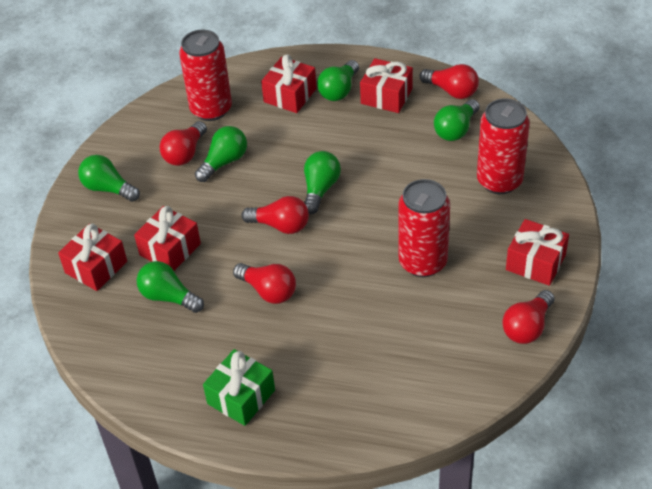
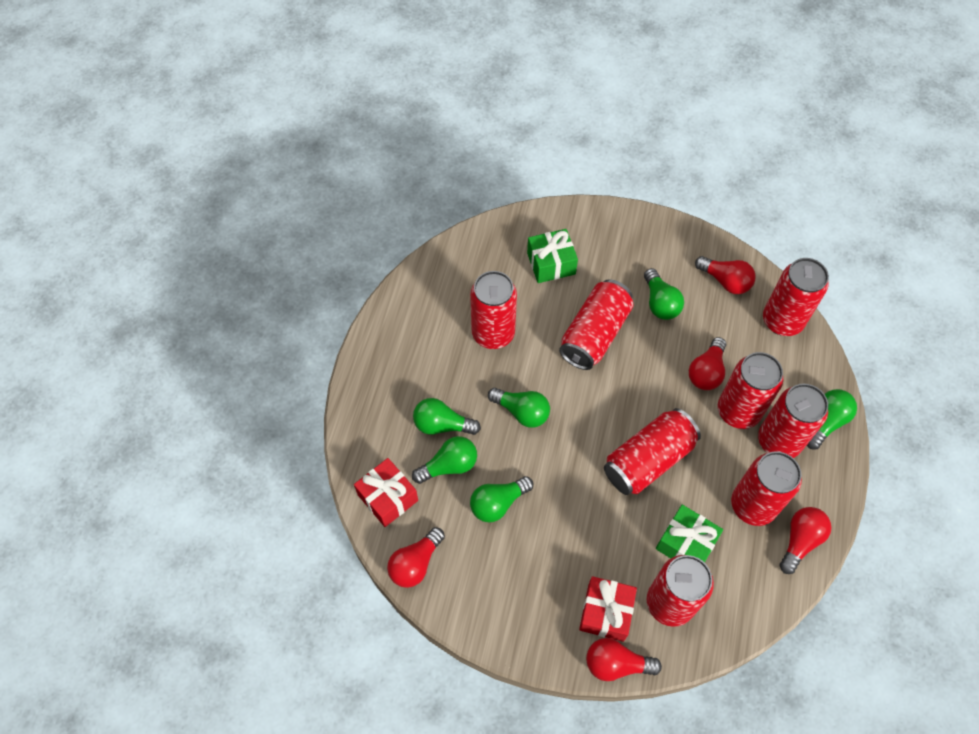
green gift: 1 -> 2
red can: 3 -> 8
red gift: 5 -> 2

